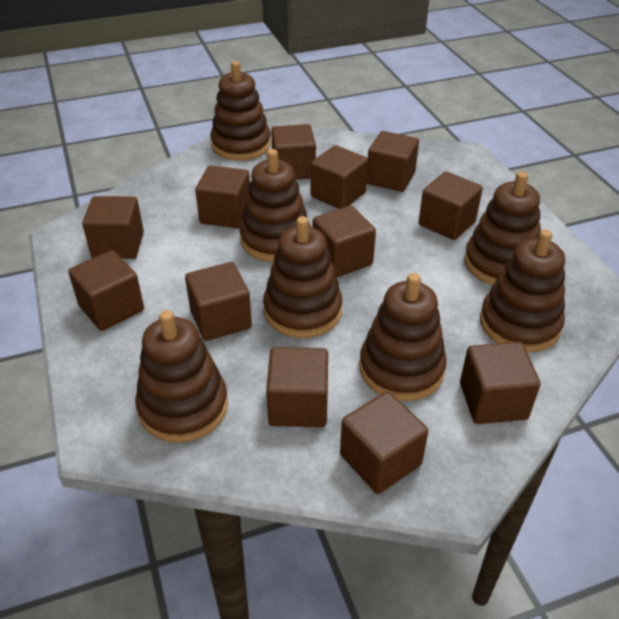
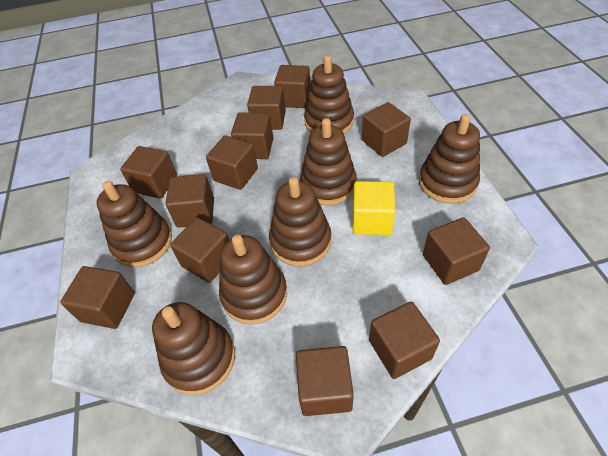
yellow cube: 0 -> 1

